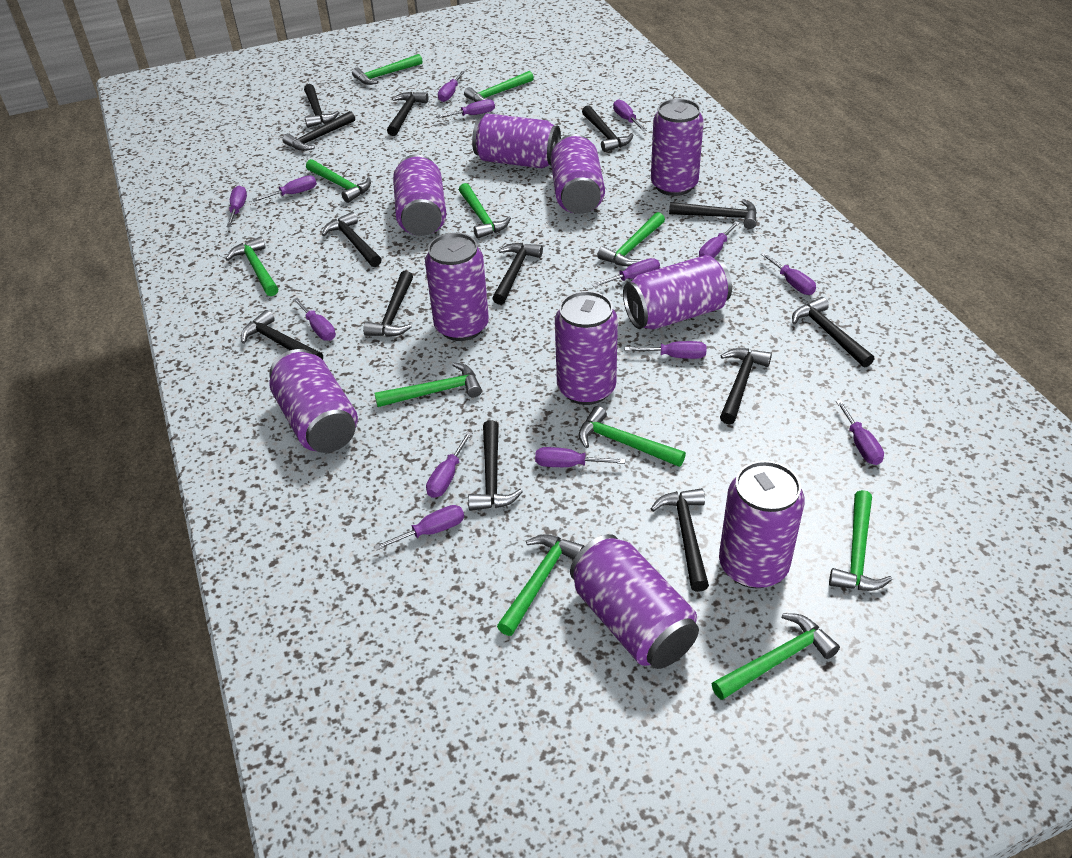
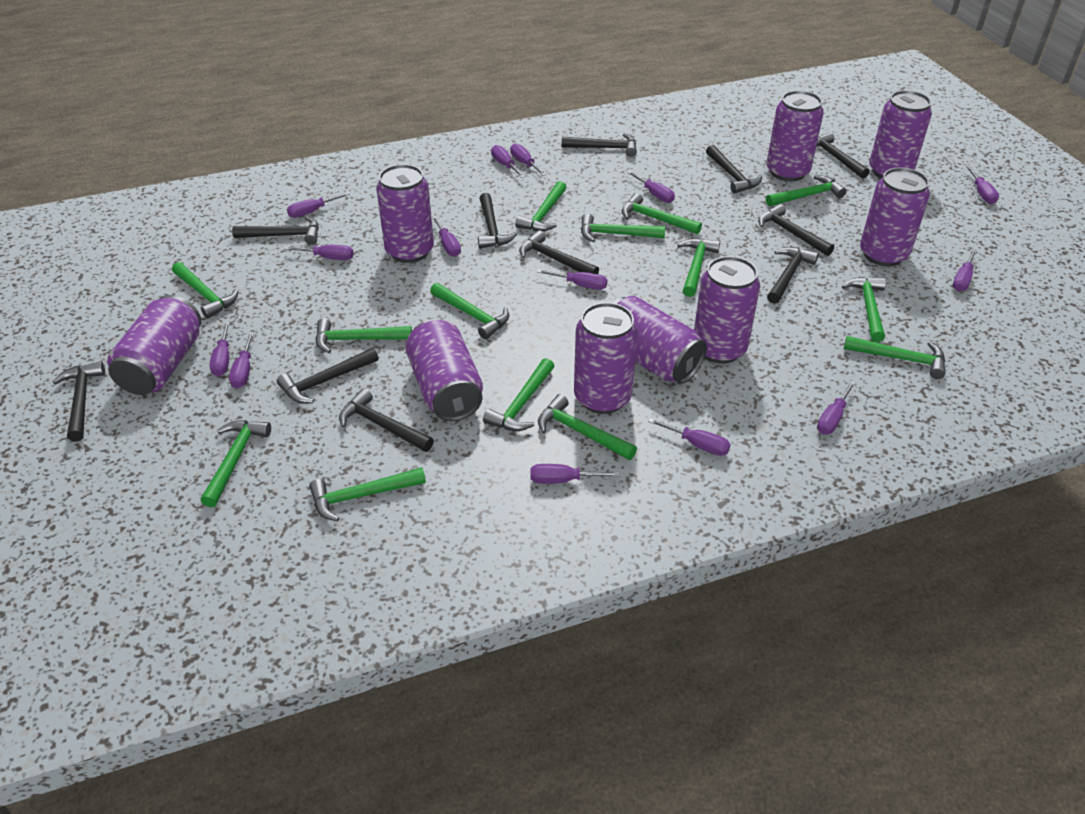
black hammer: 13 -> 11
green hammer: 11 -> 14
purple can: 10 -> 9

